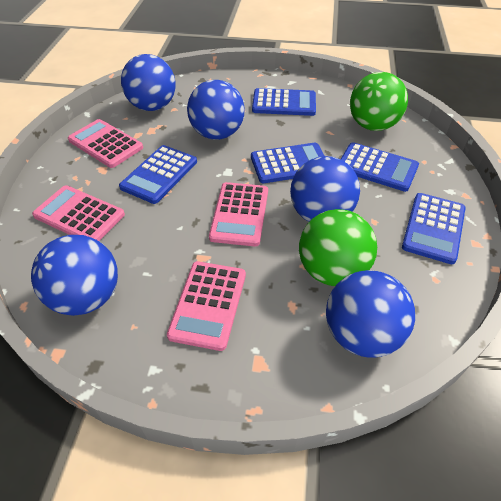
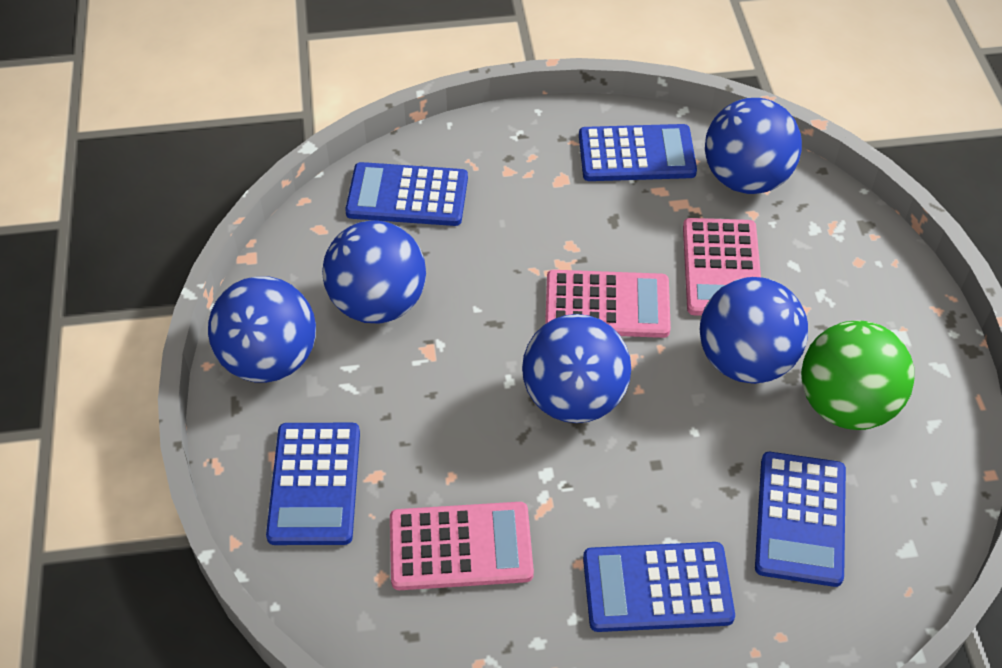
green ball: 2 -> 1
pink calculator: 4 -> 3

